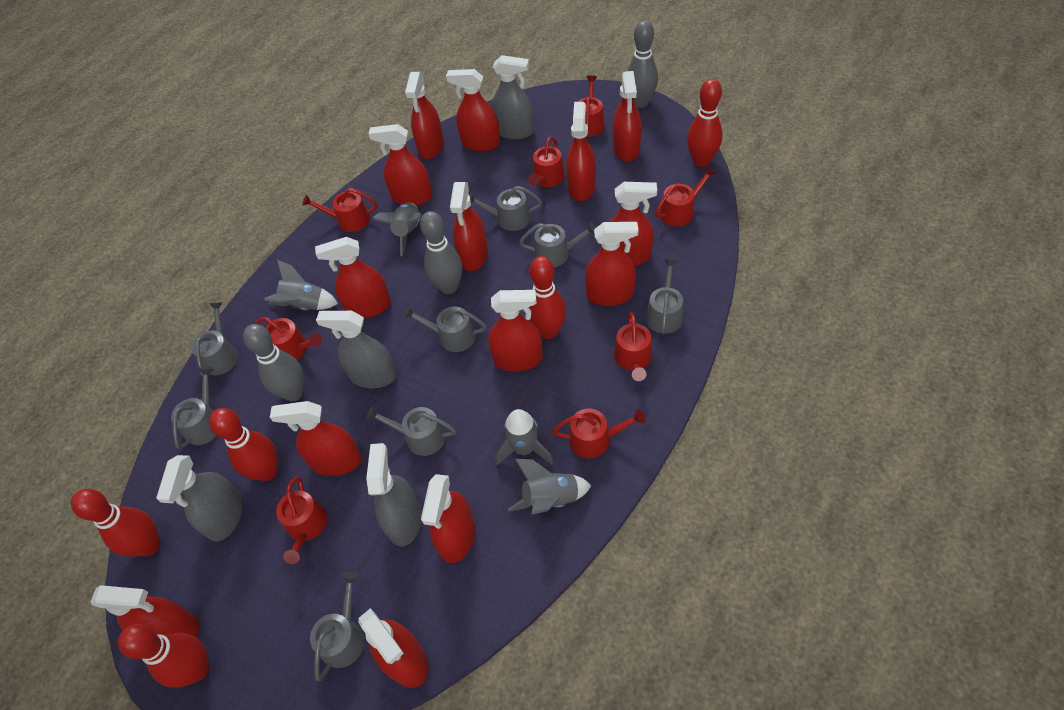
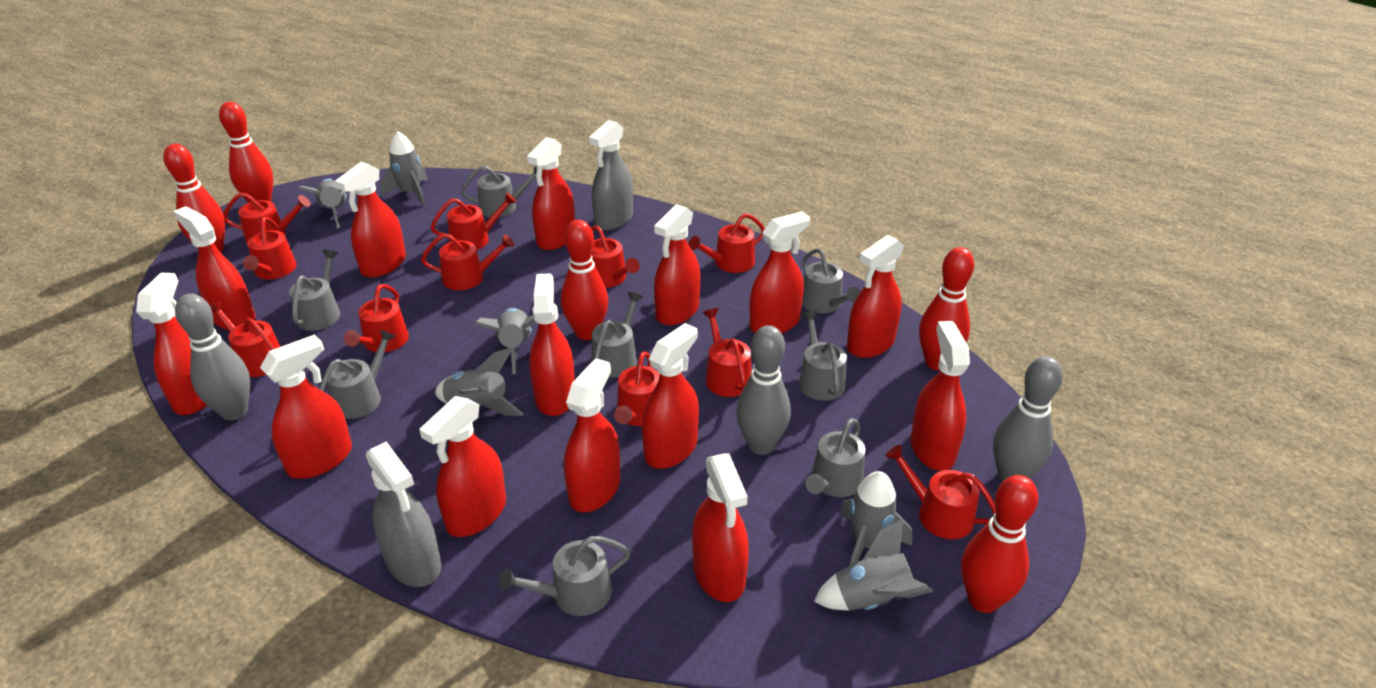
grey rocket: 4 -> 6
grey spray bottle: 4 -> 2
red watering can: 8 -> 11

